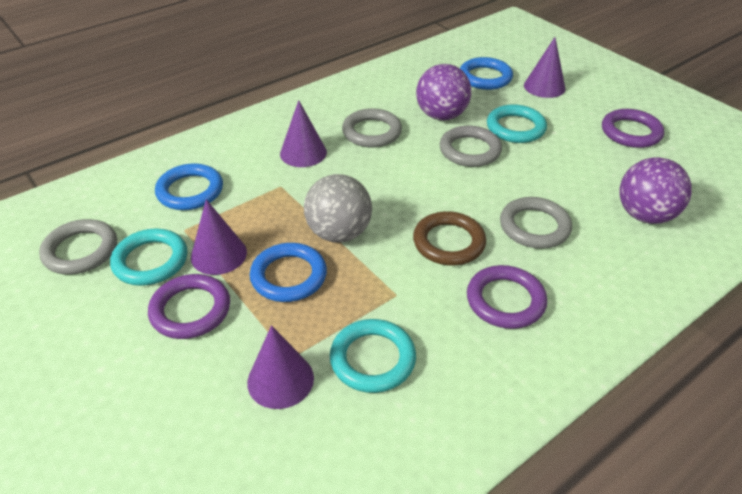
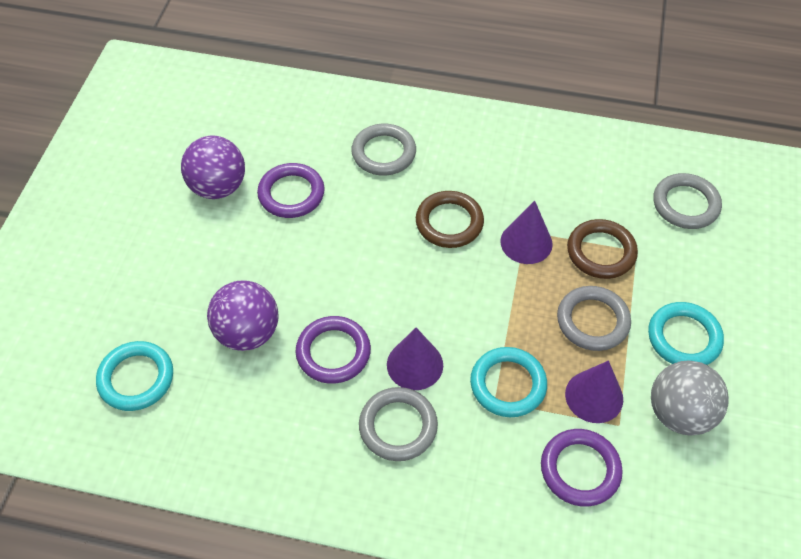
blue ring: 3 -> 0
brown ring: 1 -> 2
purple cone: 4 -> 3

